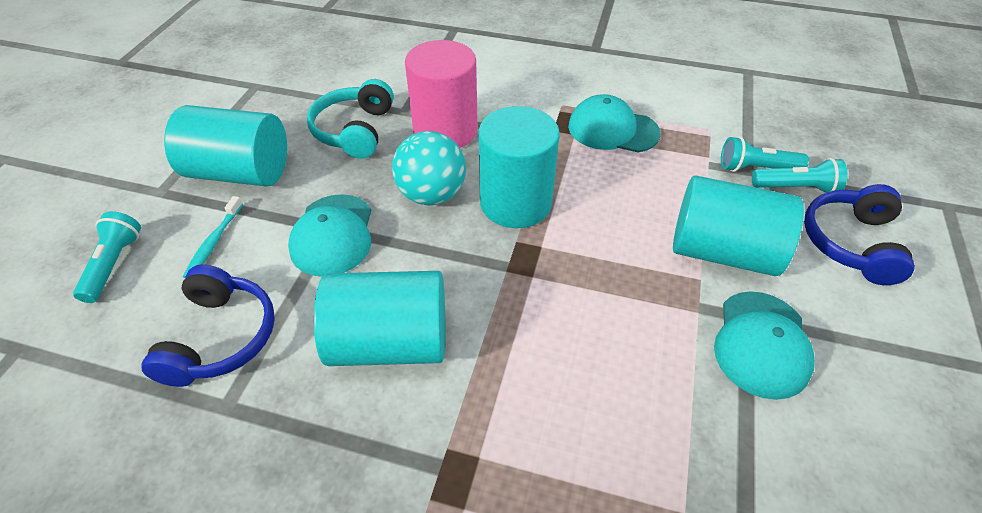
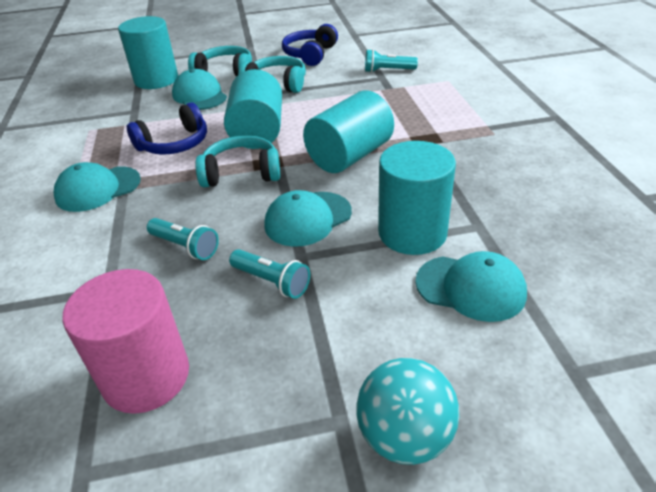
turquoise cap: 3 -> 4
turquoise headphones: 1 -> 3
turquoise toothbrush: 1 -> 0

